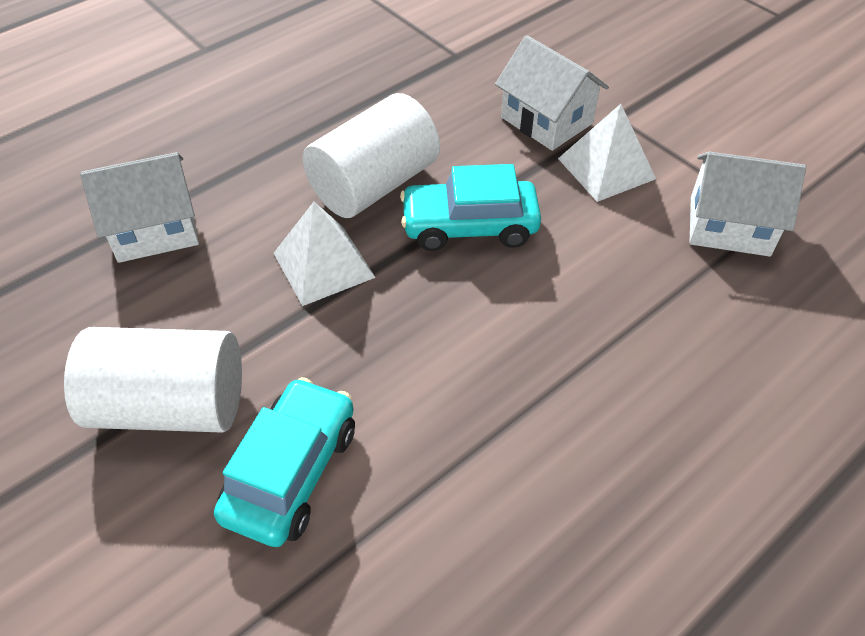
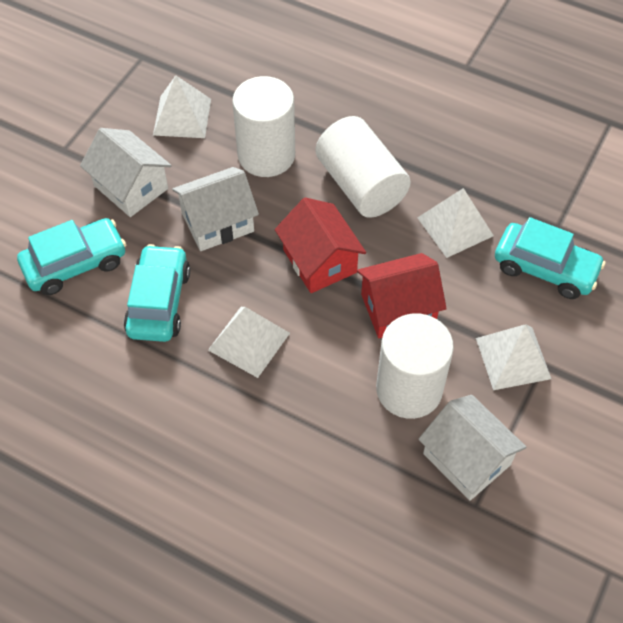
red house: 0 -> 2
turquoise car: 2 -> 3
white cylinder: 2 -> 3
white pyramid: 2 -> 4

